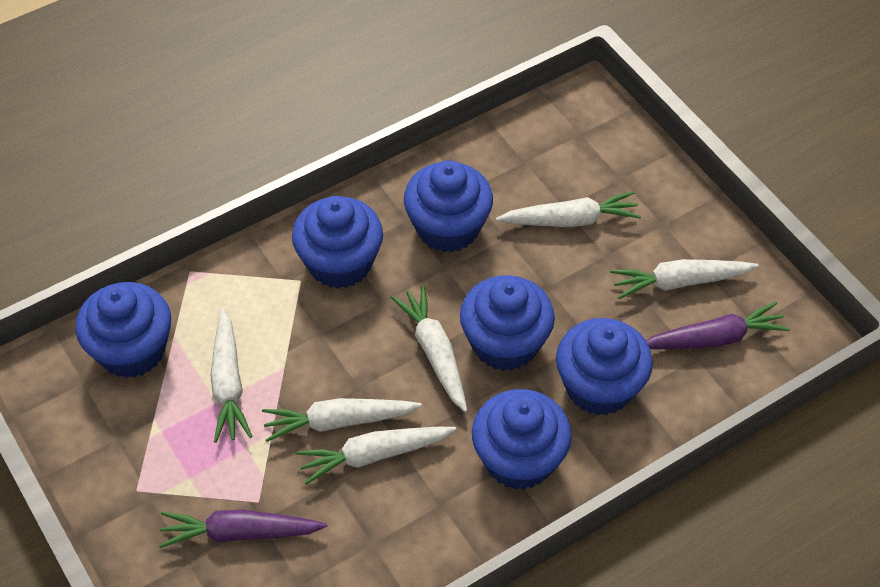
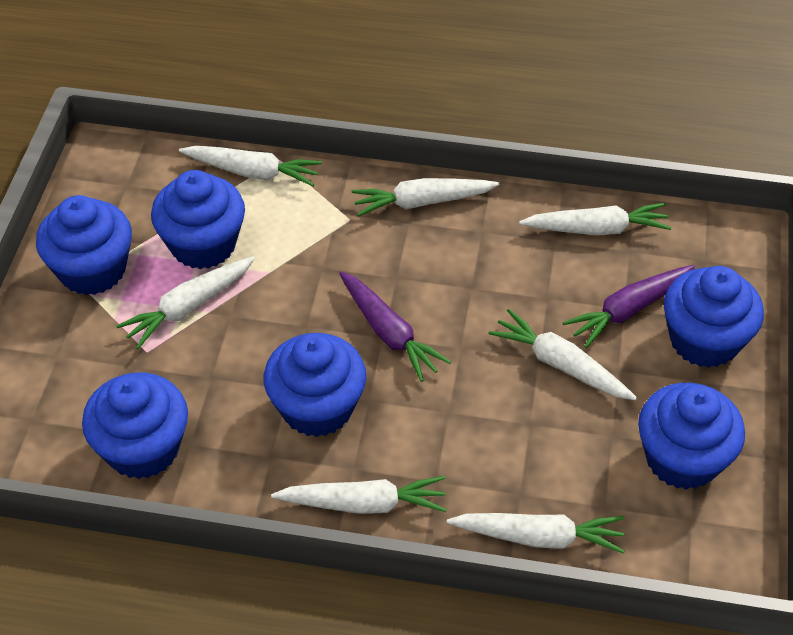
white carrot: 6 -> 7

